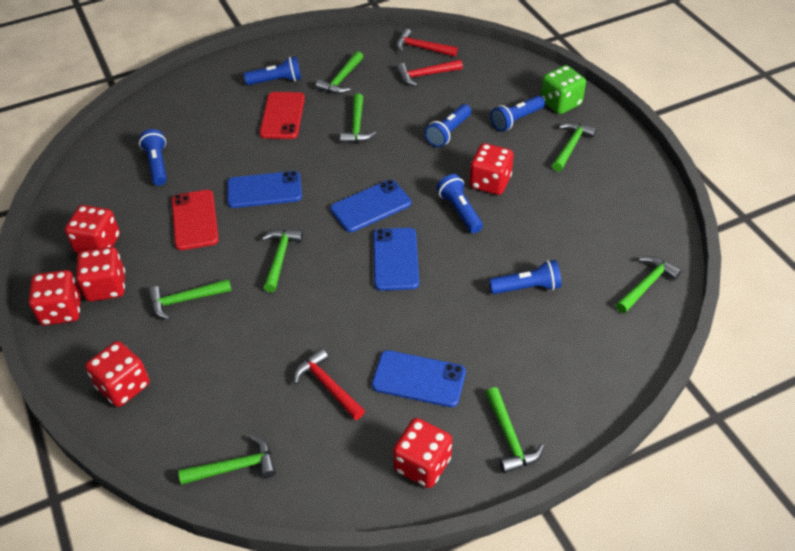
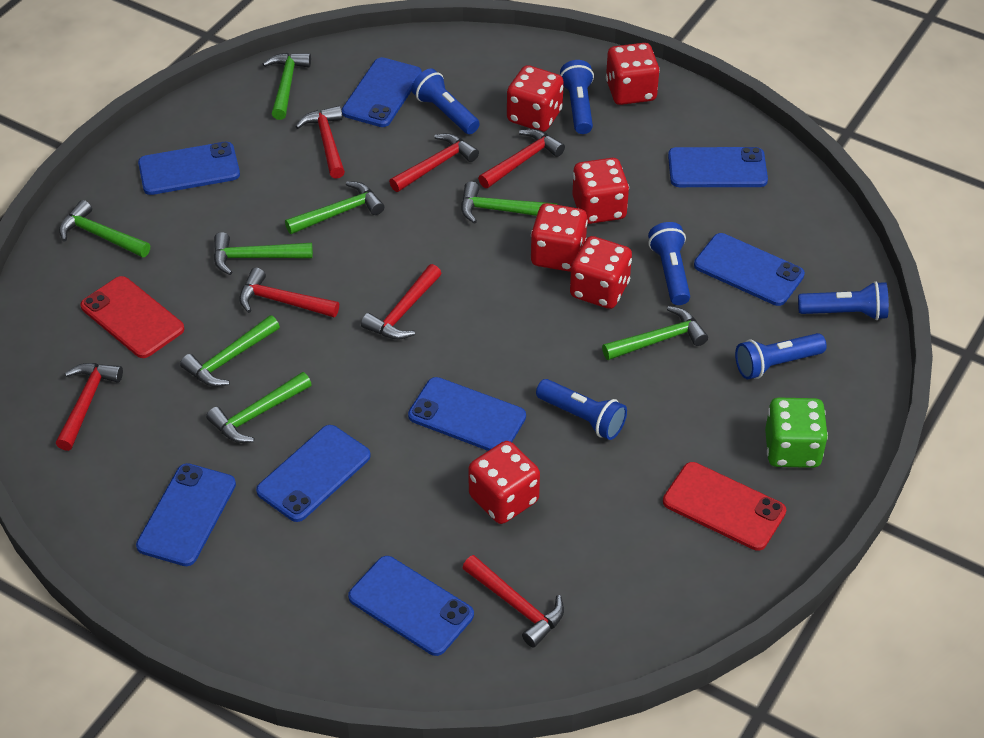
blue phone: 4 -> 8
red hammer: 3 -> 7

